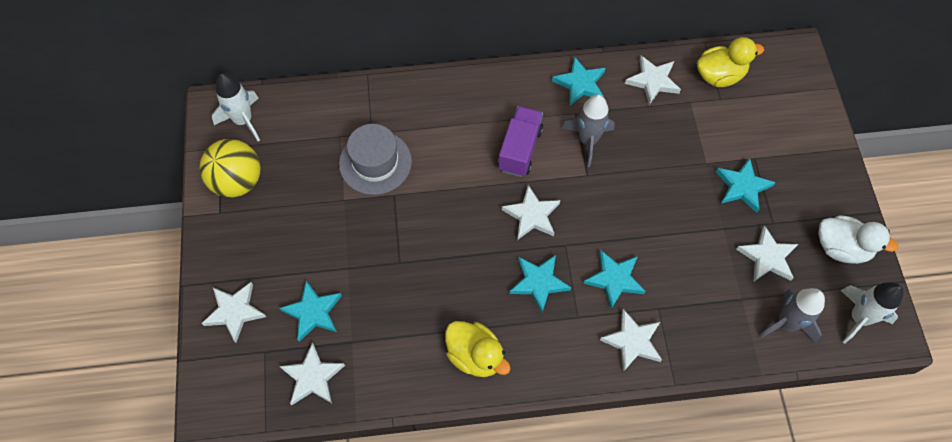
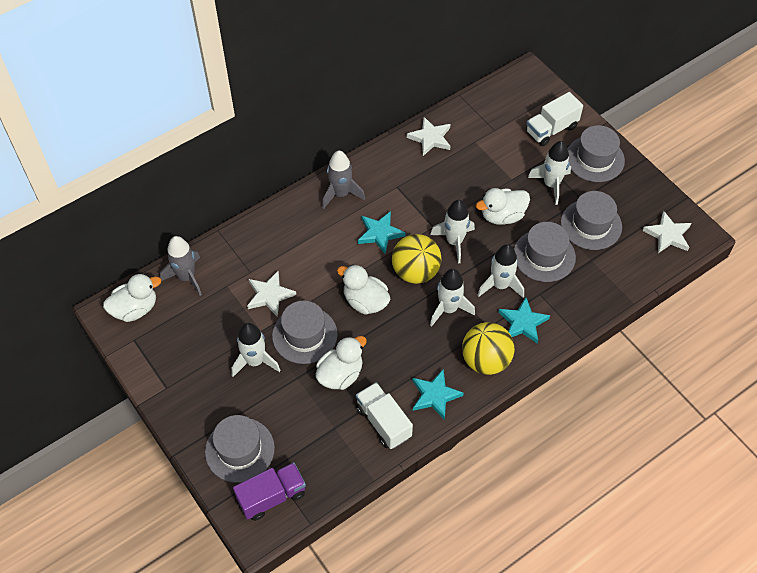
grey hat: 1 -> 5
turquoise star: 5 -> 3
white duck: 1 -> 4
white rocket: 2 -> 5
white star: 6 -> 3
white truck: 0 -> 2
yellow ball: 1 -> 2
yellow duck: 2 -> 0

